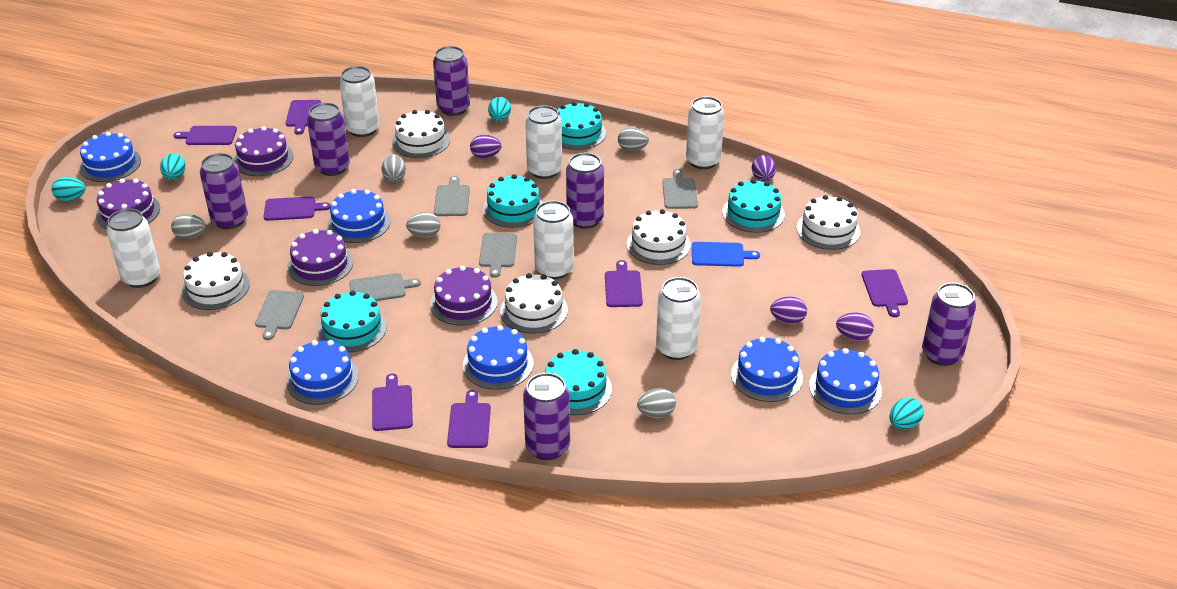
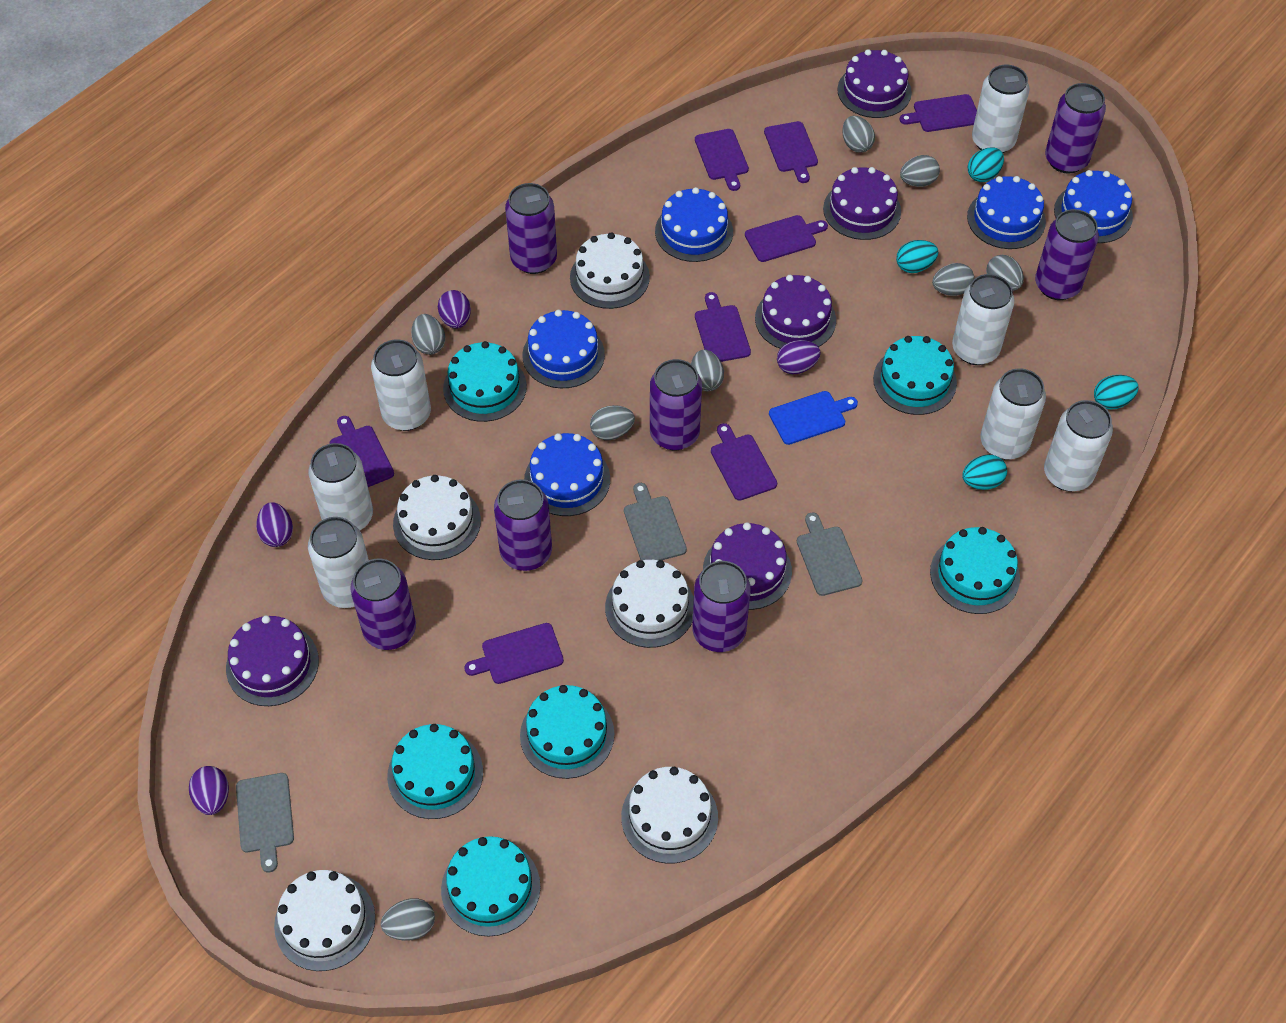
blue cake: 6 -> 5
grey cutting board: 5 -> 3
grey egg: 5 -> 8
purple cake: 4 -> 5
purple can: 6 -> 7
purple cutting board: 7 -> 8
turquoise cake: 5 -> 6
white can: 6 -> 7

